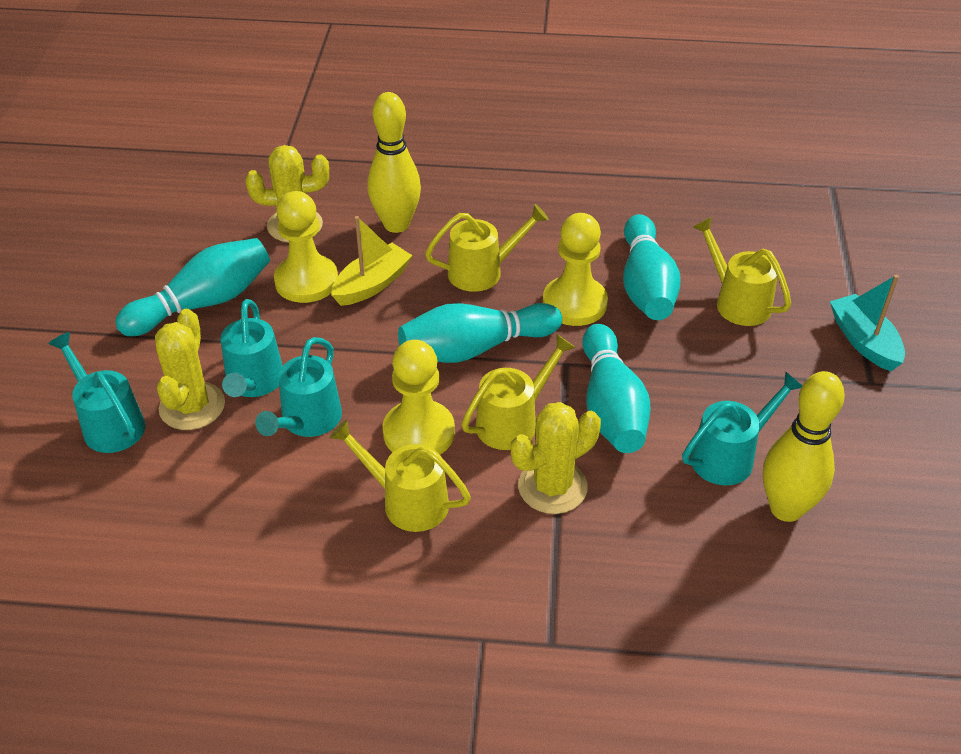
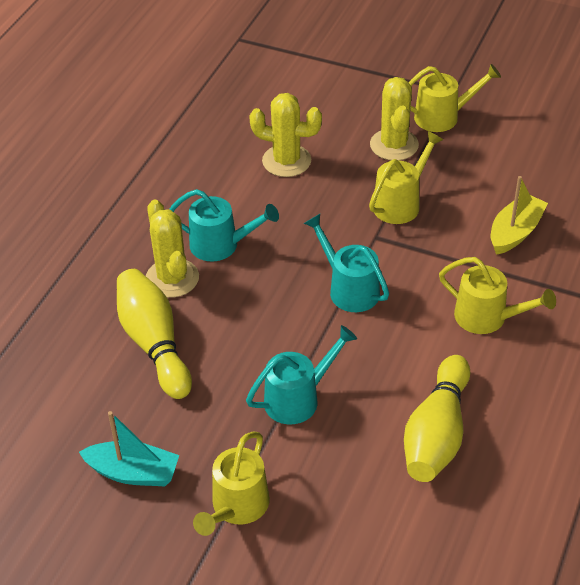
turquoise bowling pin: 4 -> 0
turquoise watering can: 4 -> 3
yellow pawn: 3 -> 0

